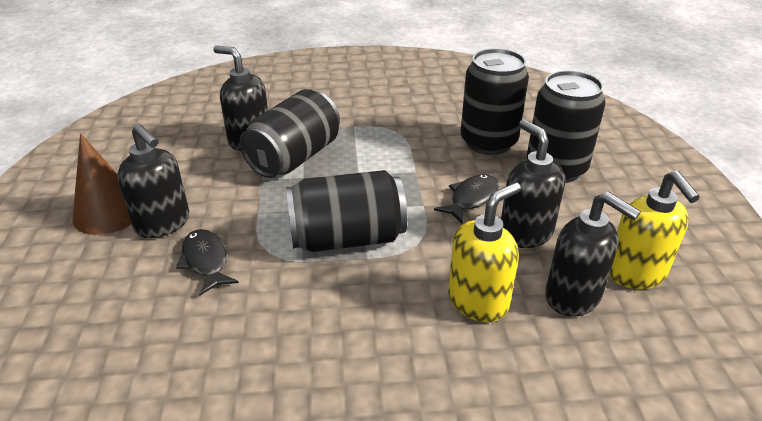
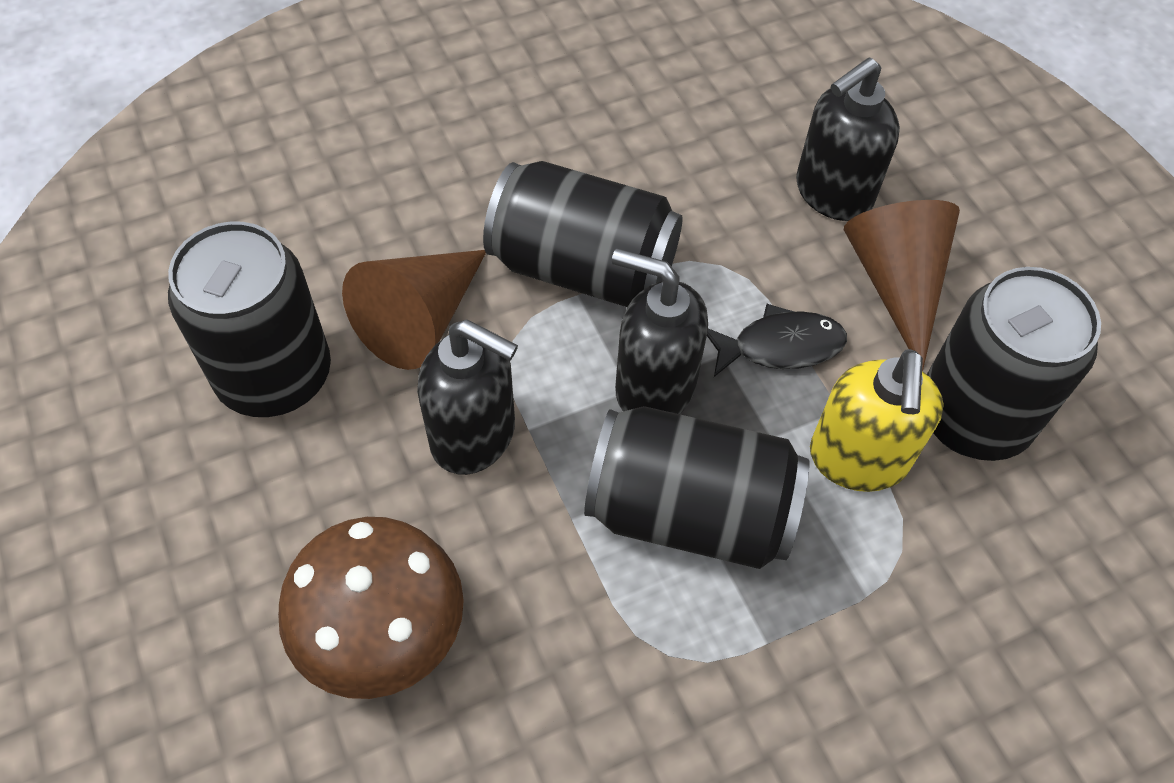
black fish: 2 -> 1
black soap dispenser: 4 -> 3
brown cone: 1 -> 2
brown mushroom: 0 -> 1
yellow soap dispenser: 2 -> 1

